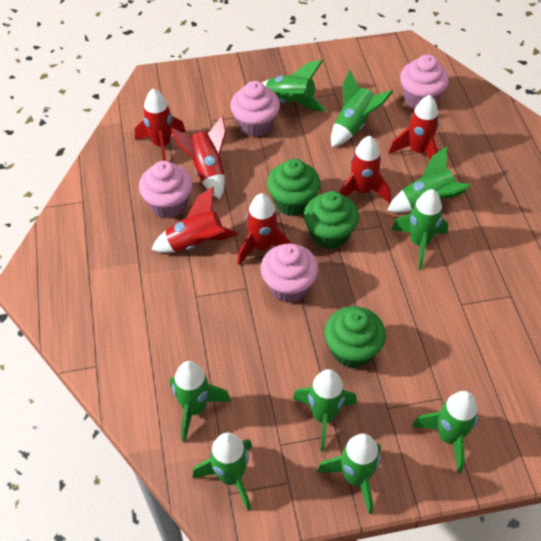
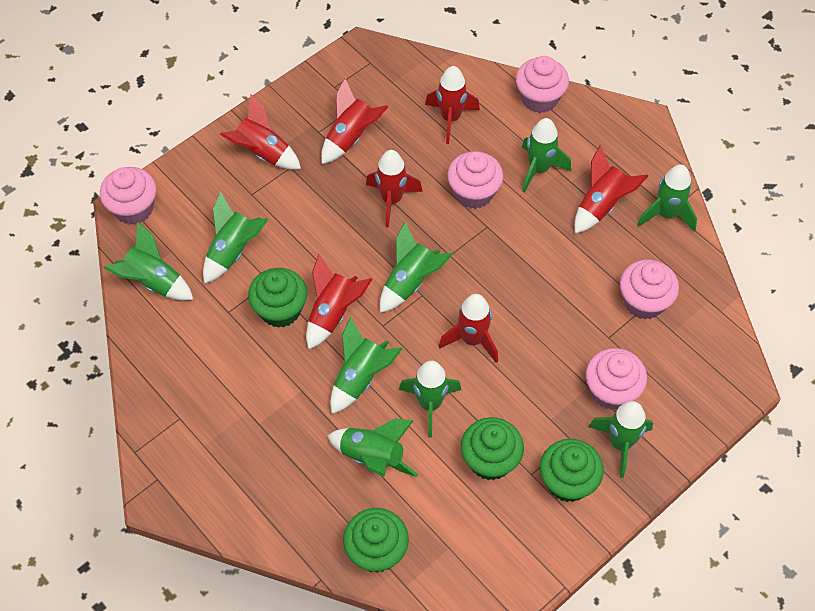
green cupcake: 3 -> 4
pink cupcake: 4 -> 5
red rocket: 6 -> 7

